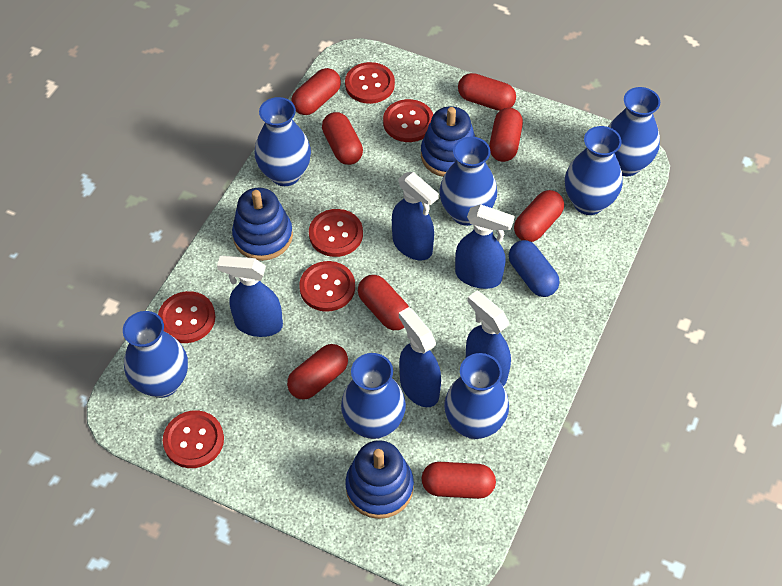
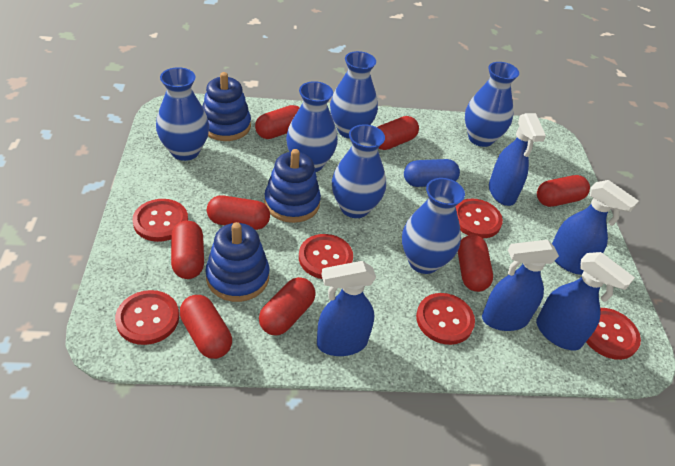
blue vase: 7 -> 6

